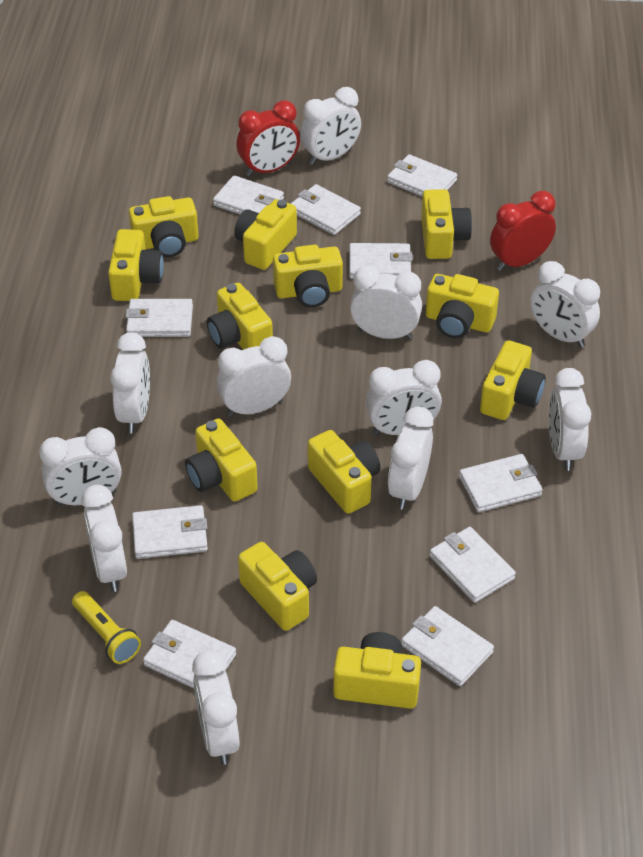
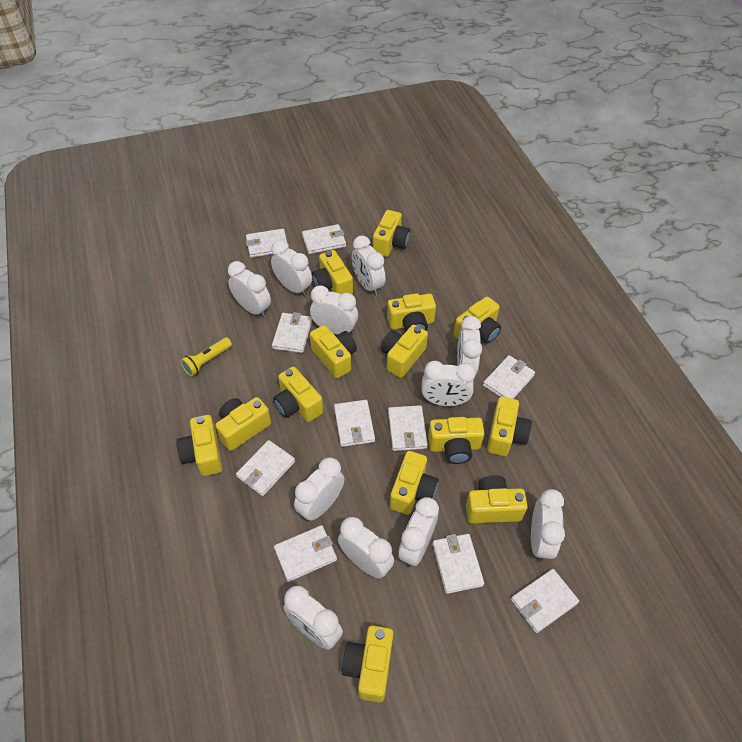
red clock: 2 -> 0
yellow camera: 12 -> 14

